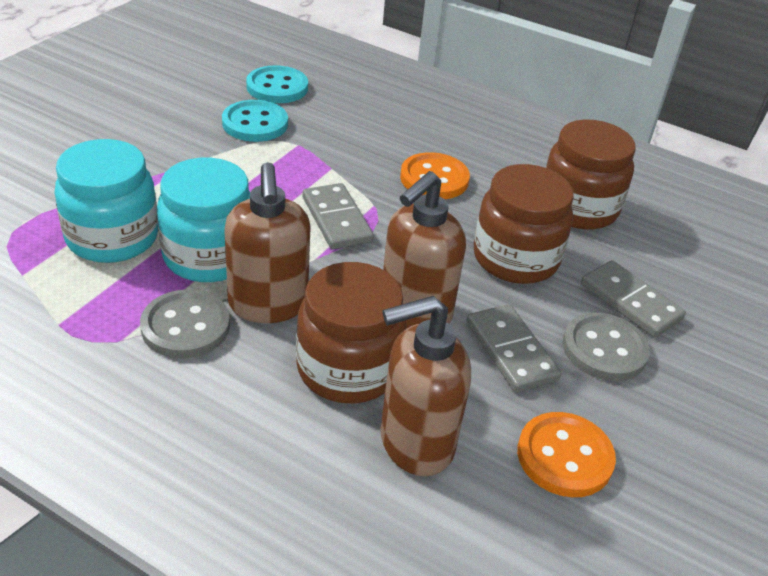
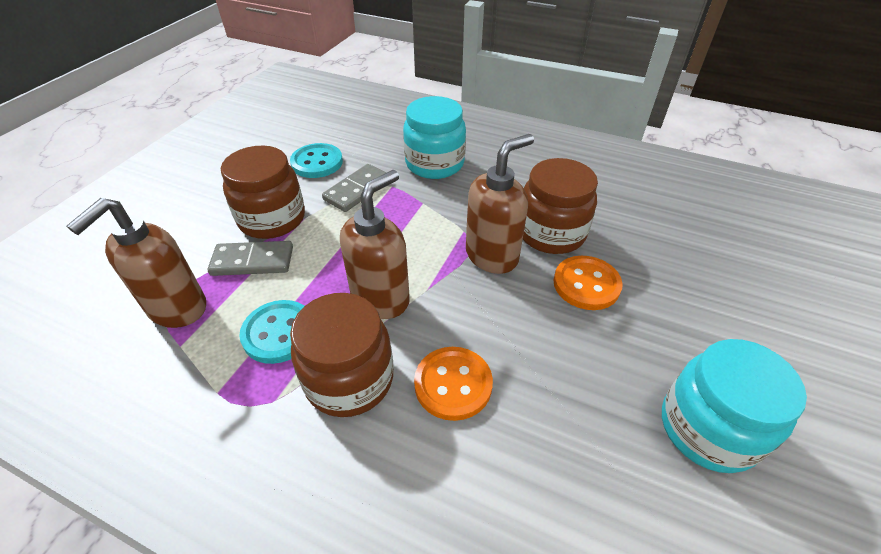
grey button: 2 -> 0
grey domino: 3 -> 2

